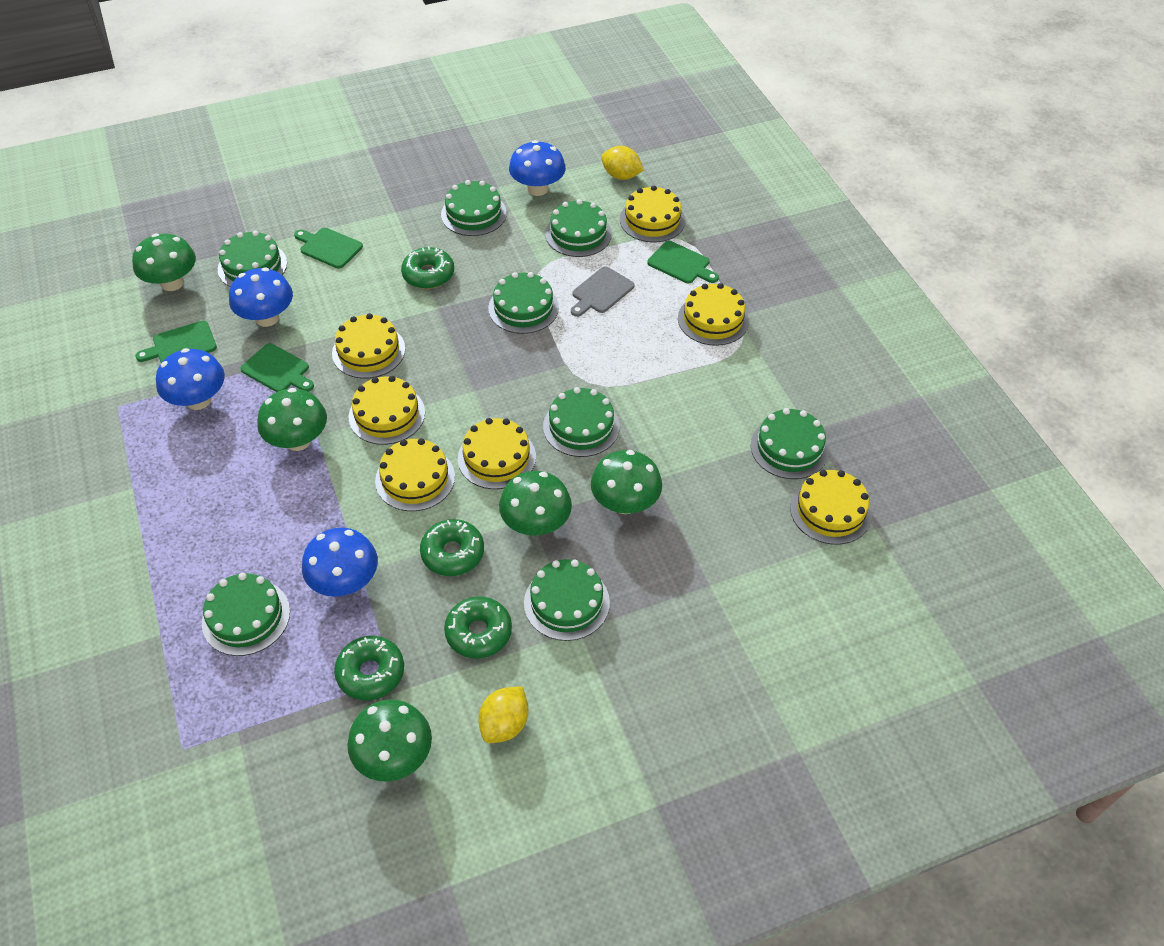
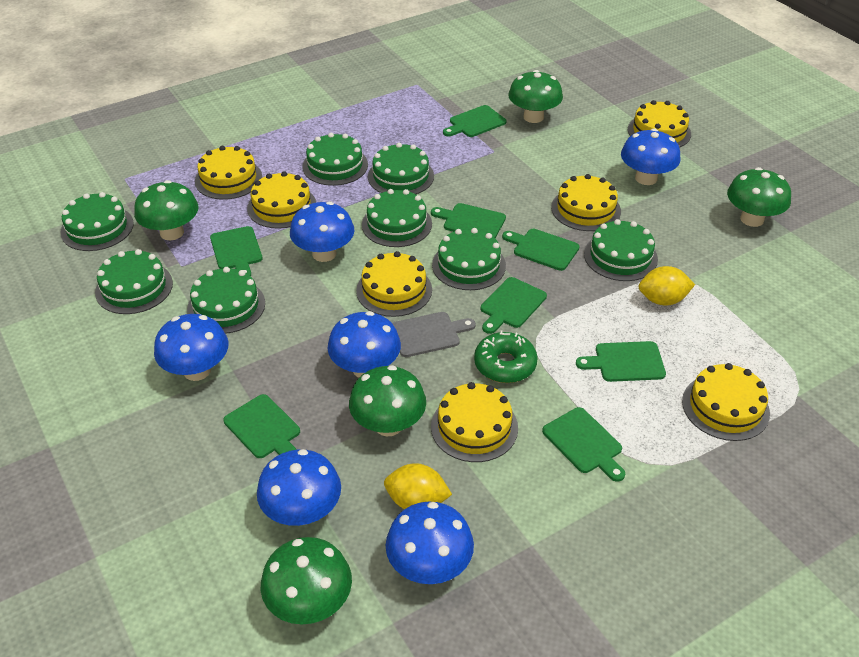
blue mushroom: 4 -> 6
green cutting board: 4 -> 8
green donut: 4 -> 1

